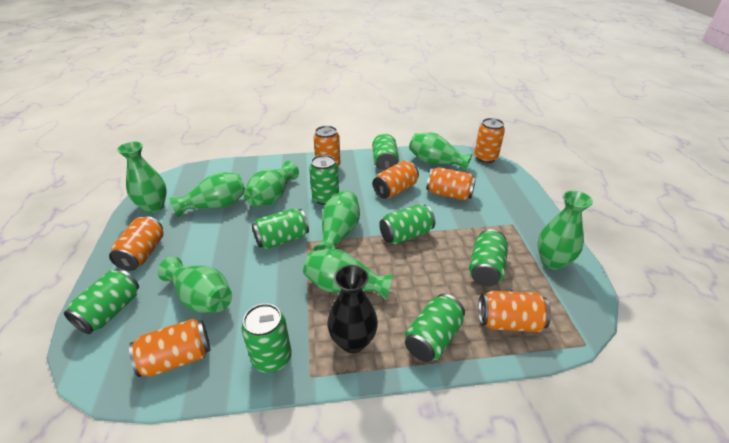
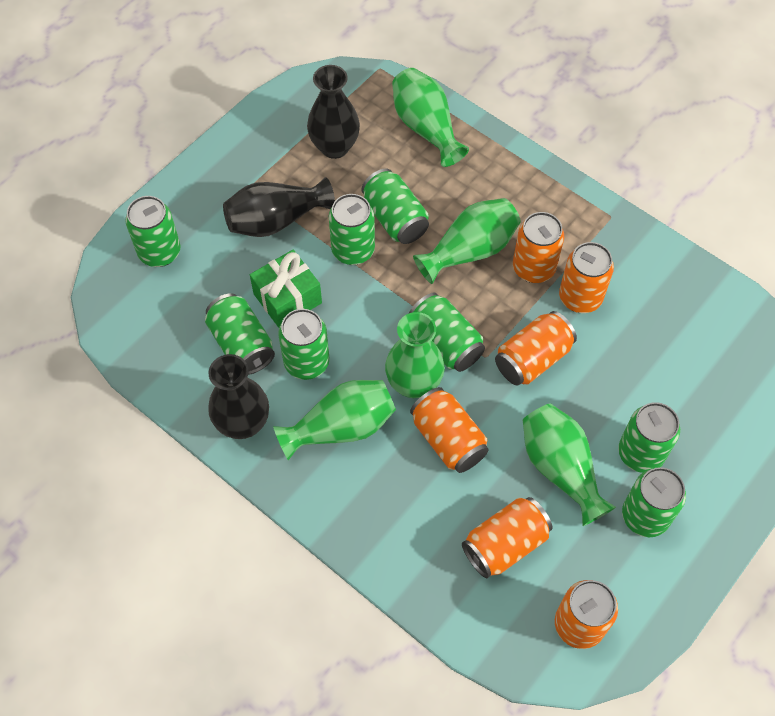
black vase: 1 -> 3
green gift: 0 -> 1
green vase: 8 -> 5
orange can: 7 -> 6

